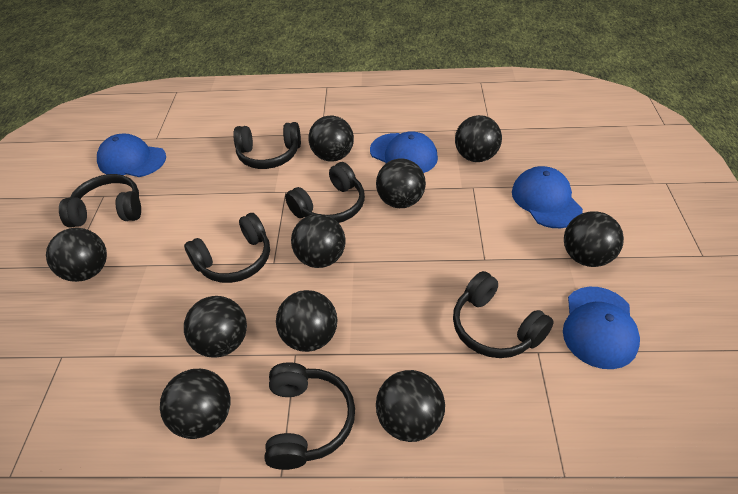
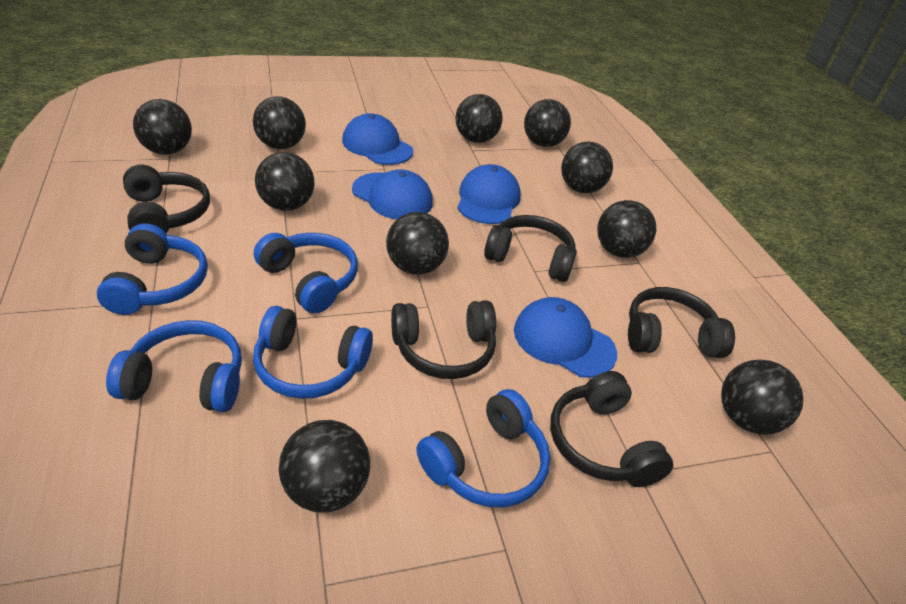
black headphones: 6 -> 5
blue headphones: 0 -> 5

